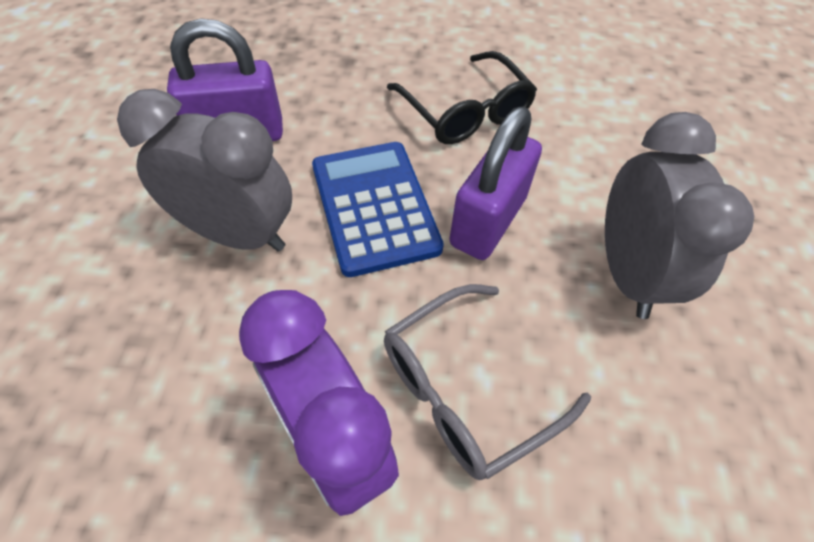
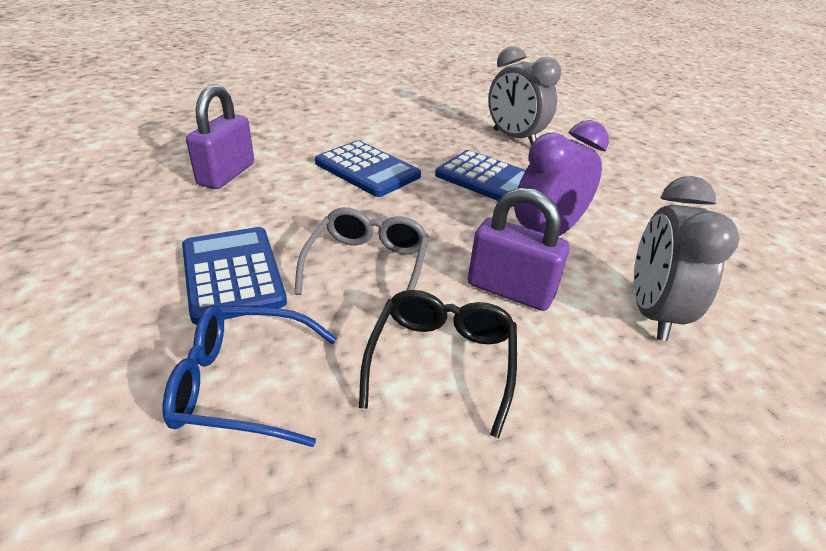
blue calculator: 1 -> 3
blue glasses: 0 -> 1

